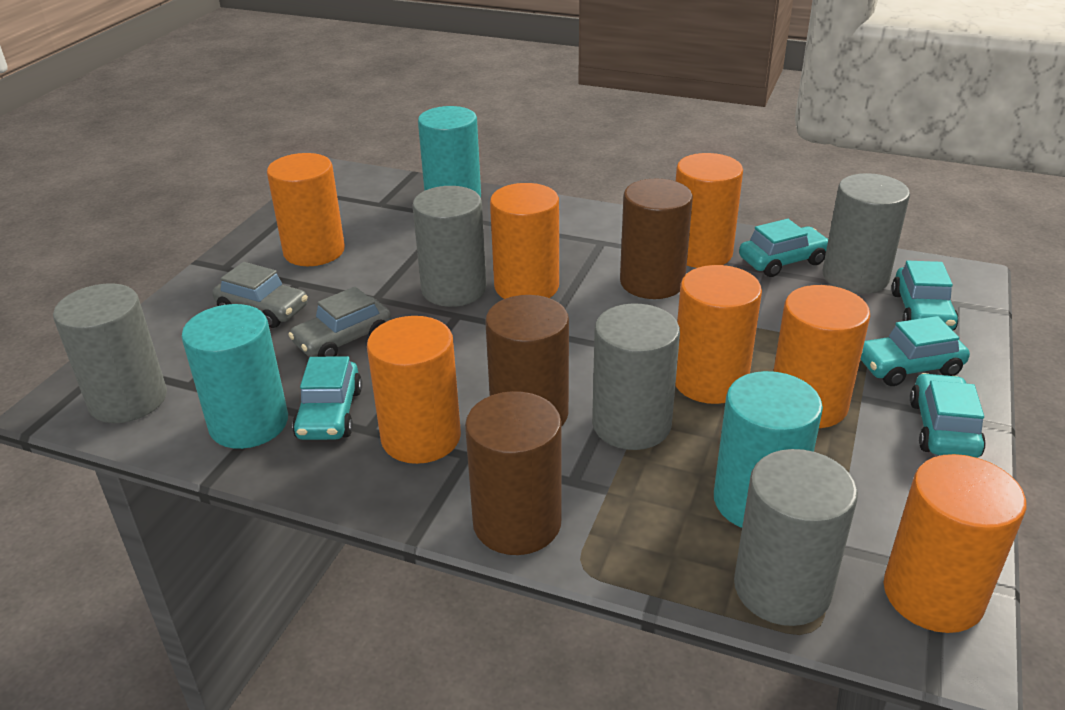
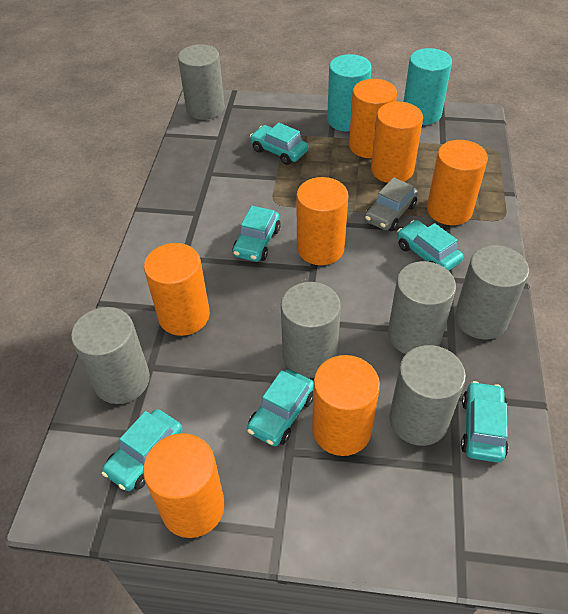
brown cylinder: 3 -> 0
grey car: 2 -> 1
grey cylinder: 5 -> 6
turquoise car: 5 -> 6
turquoise cylinder: 3 -> 2

